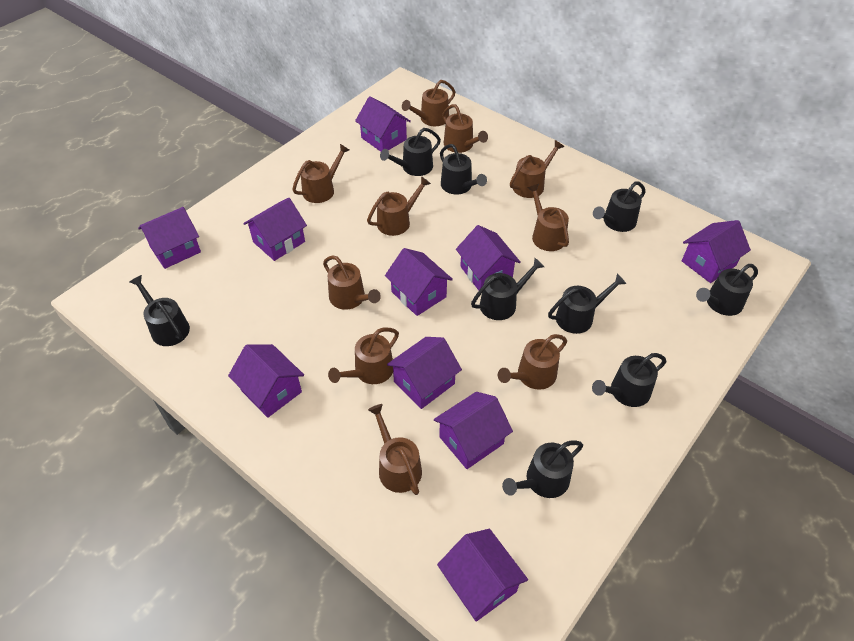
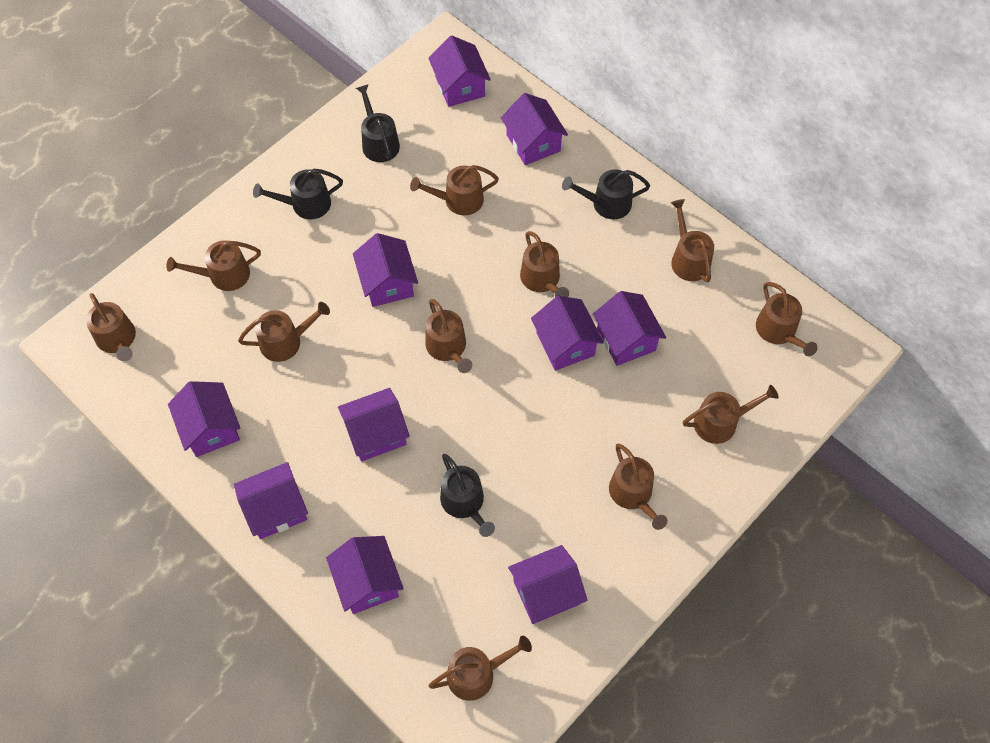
black watering can: 9 -> 4
brown watering can: 10 -> 11

